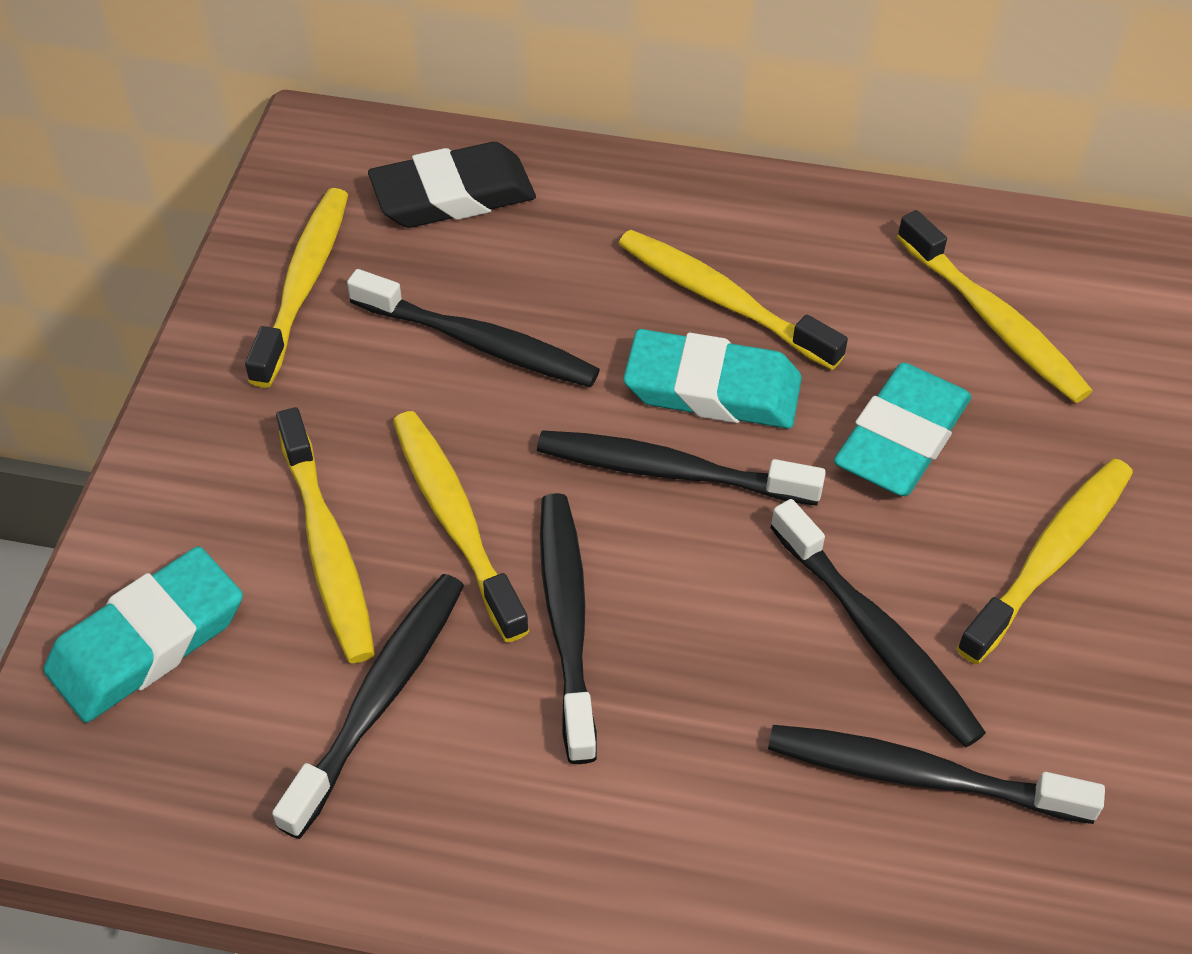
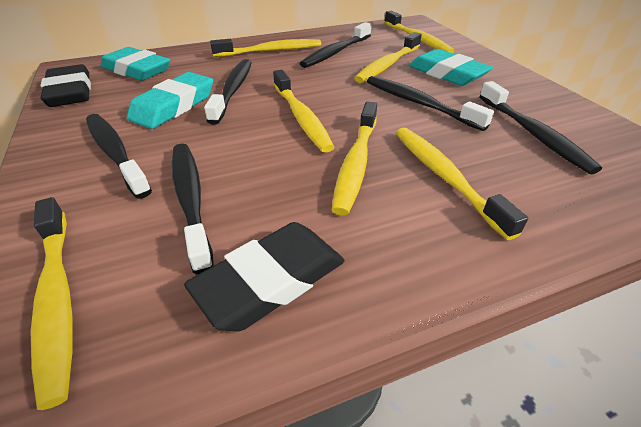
black eraser: 1 -> 2
yellow toothbrush: 6 -> 7

